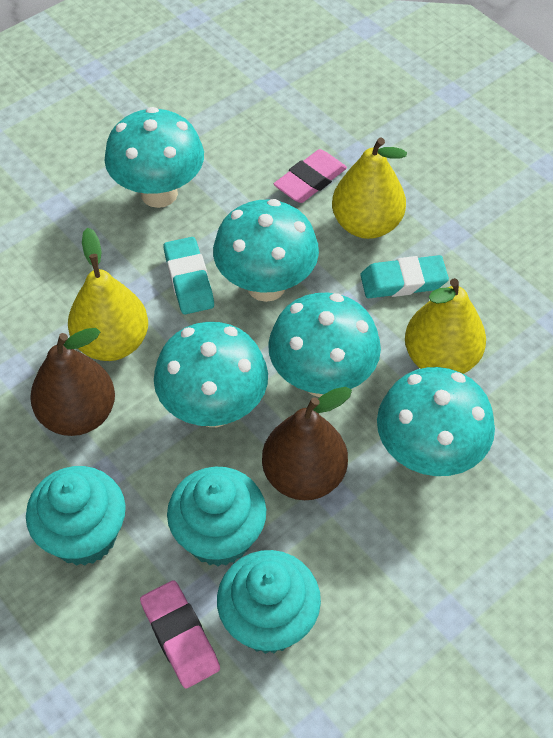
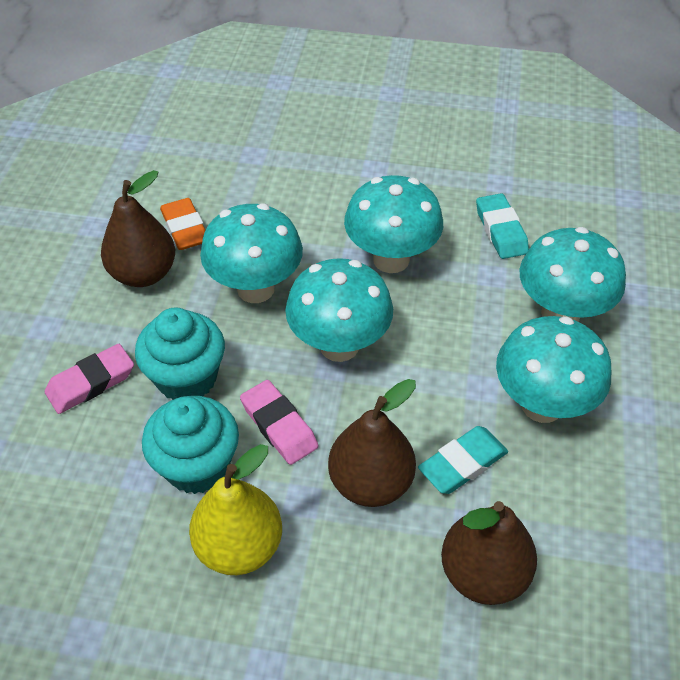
brown pear: 2 -> 3
orange eraser: 0 -> 1
turquoise cupcake: 3 -> 2
yellow pear: 3 -> 1

